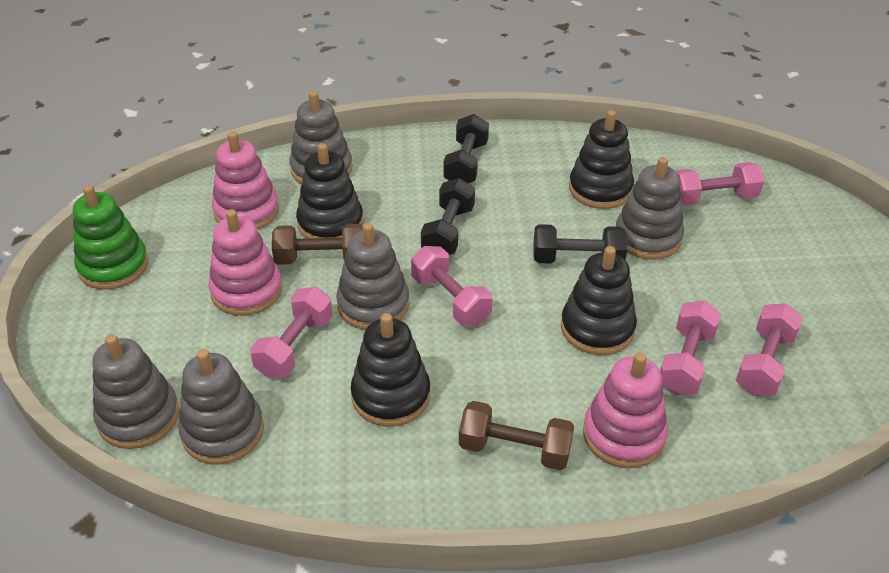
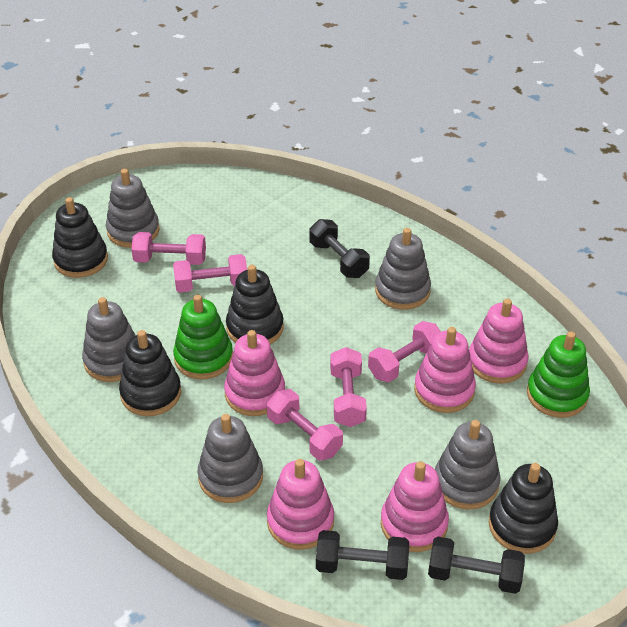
brown dumbbell: 2 -> 0
green stacking toy: 1 -> 2
pink stacking toy: 3 -> 5

